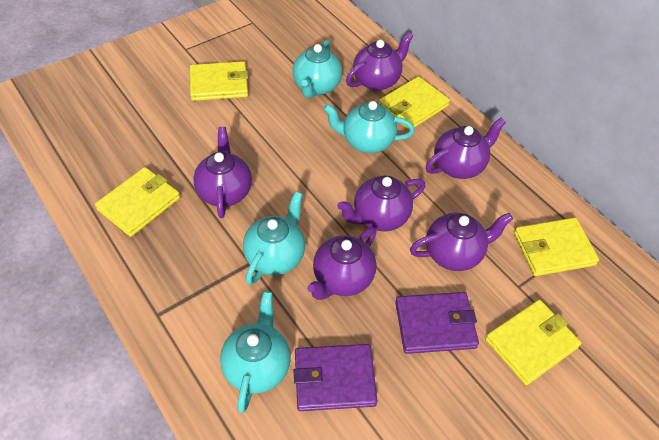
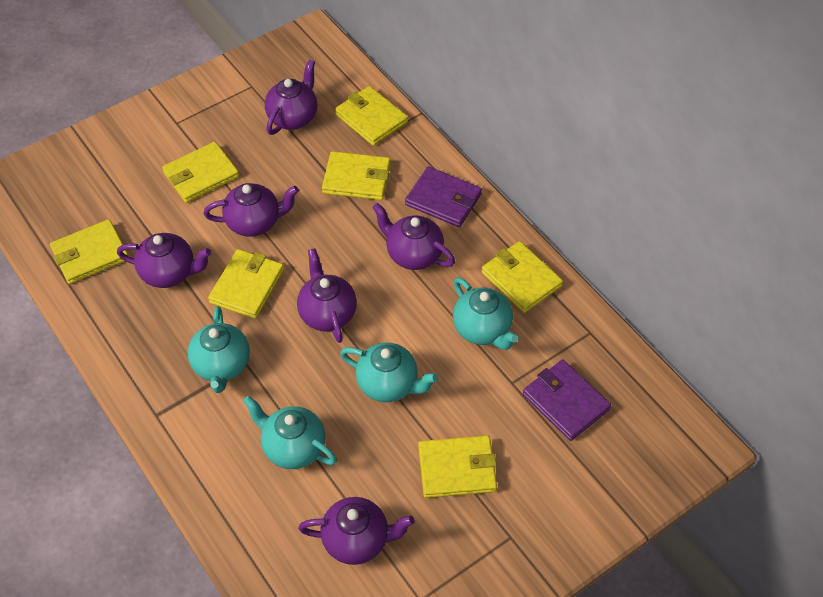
yellow wallet: 5 -> 7

